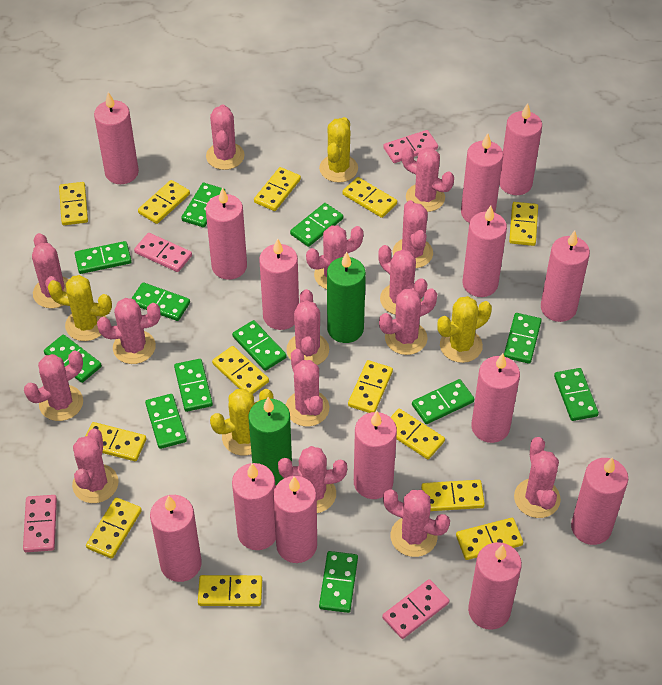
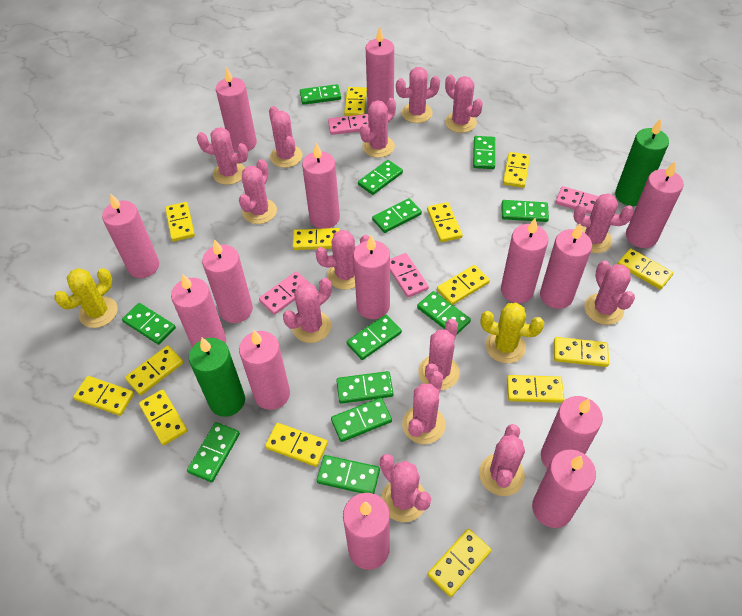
pink cactus: 15 -> 14
yellow cactus: 4 -> 2
yellow domino: 13 -> 14

